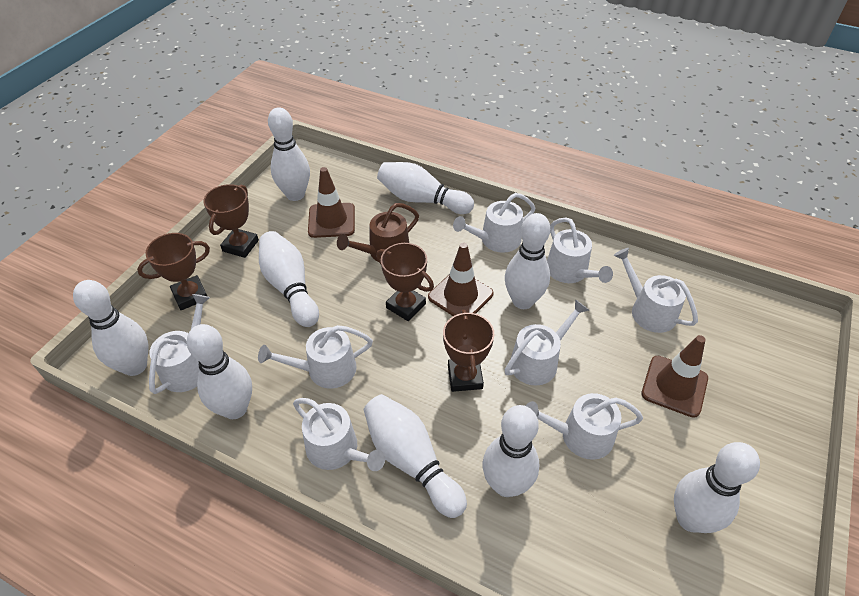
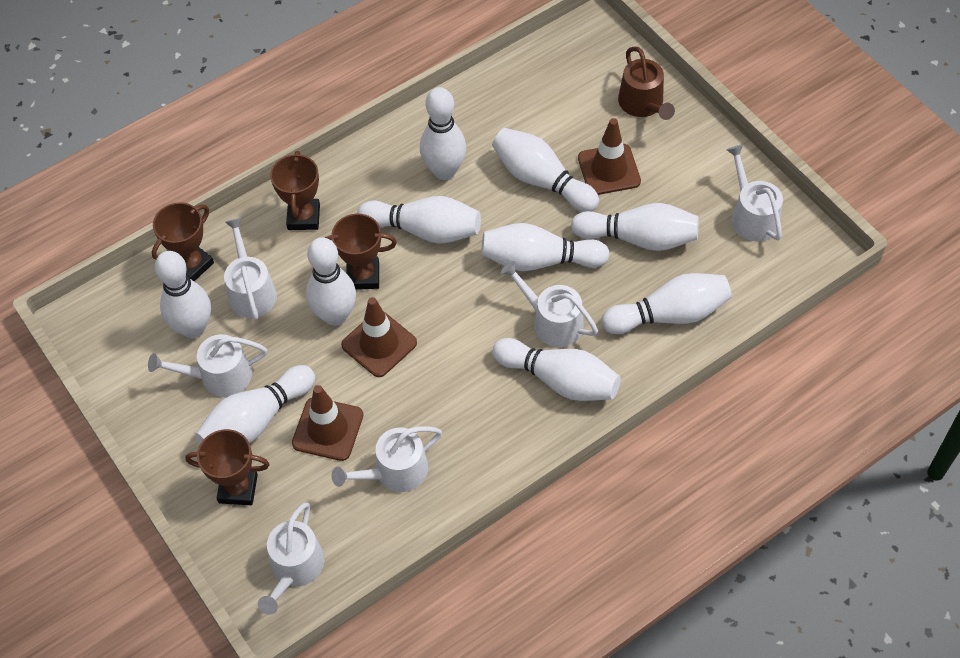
white bowling pin: 9 -> 10
white watering can: 8 -> 6

